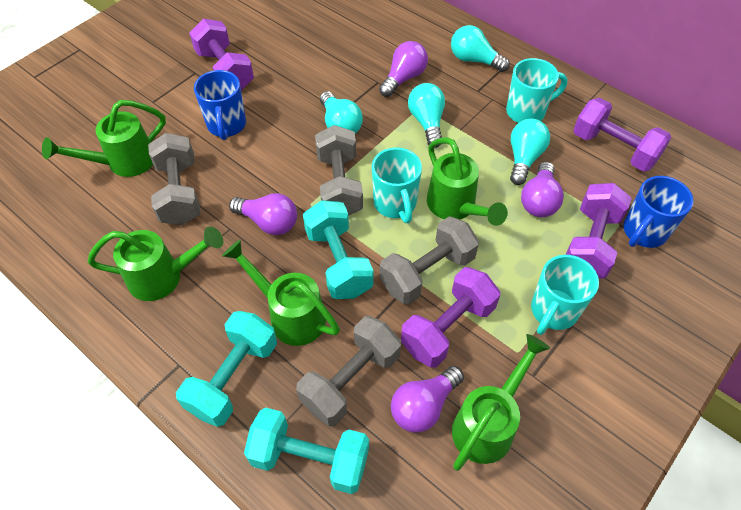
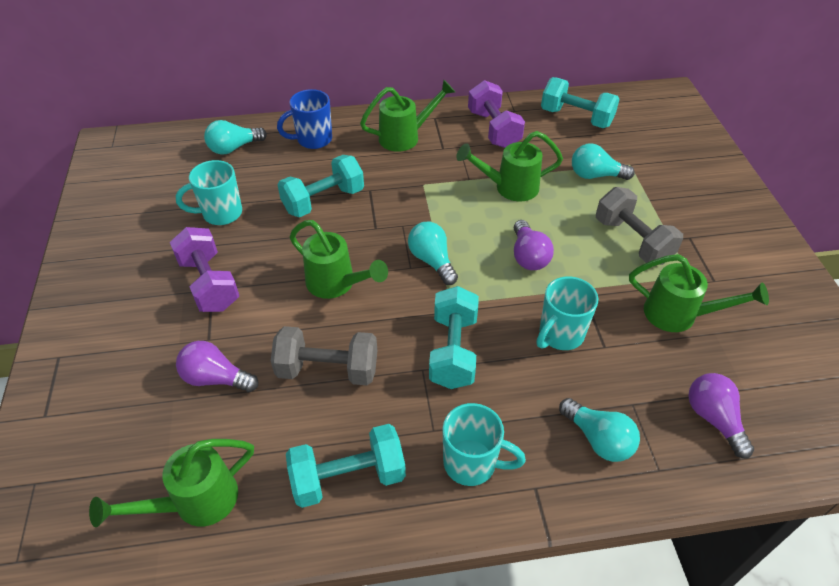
blue mug: 2 -> 1
grey dumbbell: 4 -> 2
purple dumbbell: 4 -> 2
purple light bulb: 4 -> 3
turquoise dumbbell: 3 -> 4

